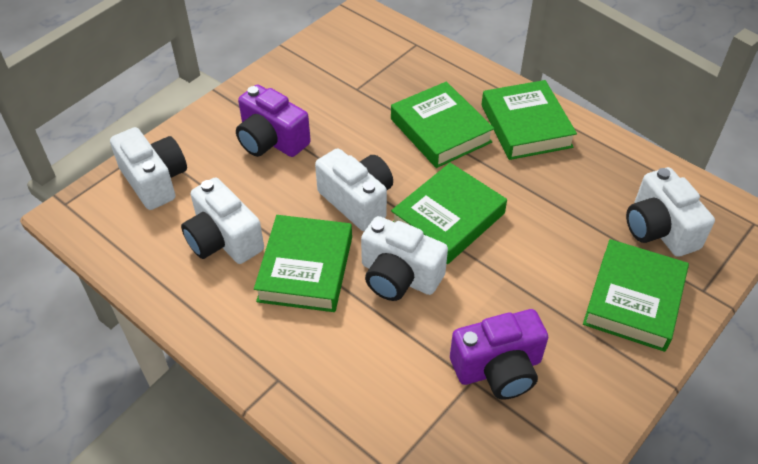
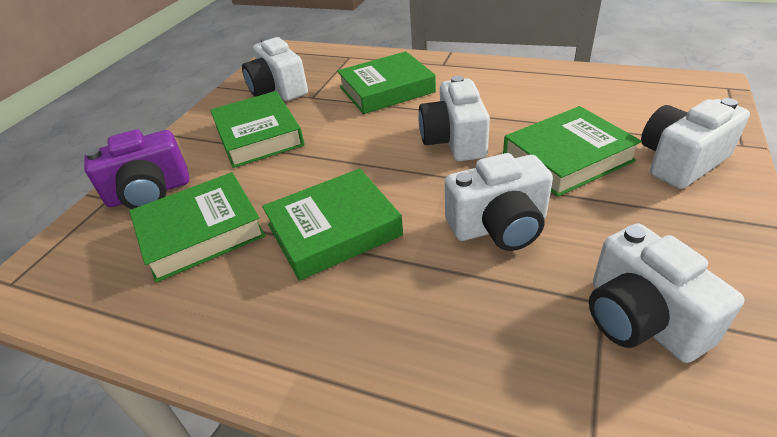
purple camera: 2 -> 1

